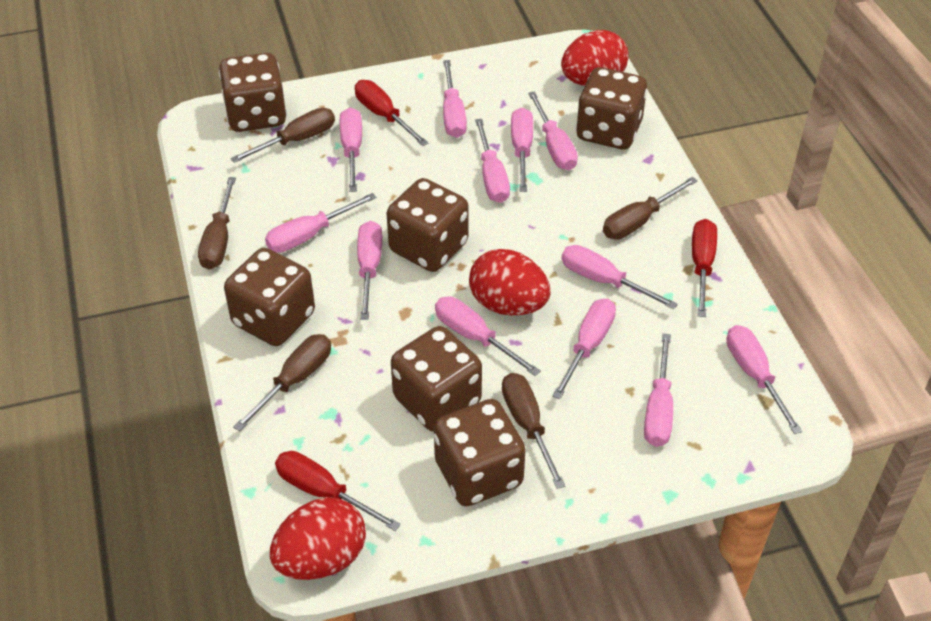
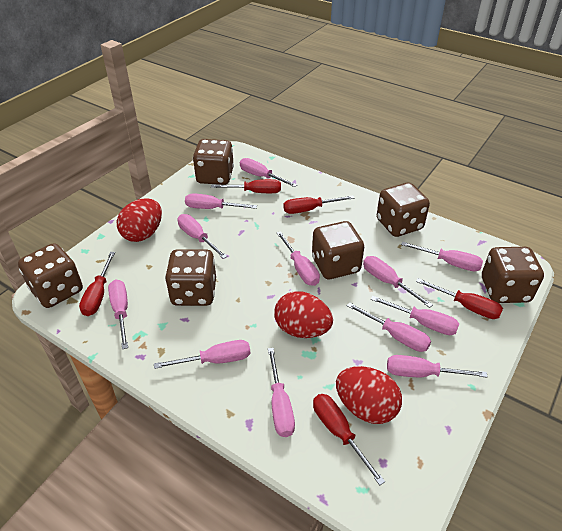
brown screwdriver: 5 -> 0
red screwdriver: 3 -> 5

